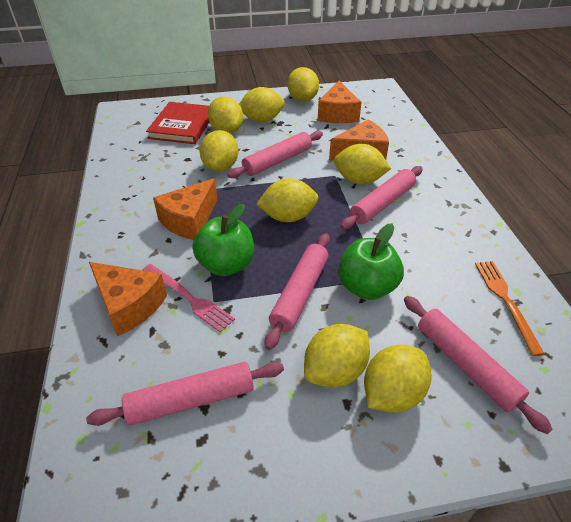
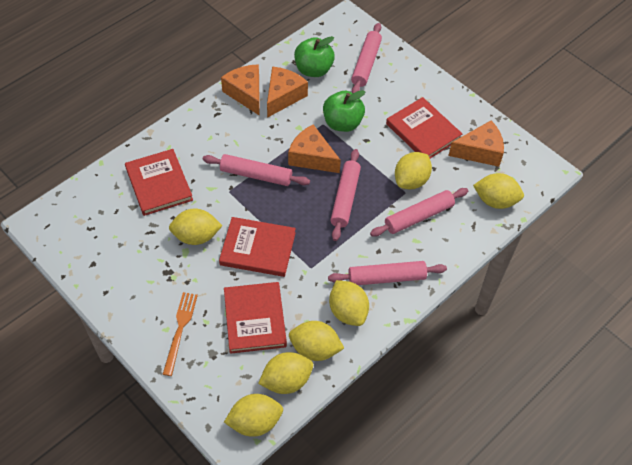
pink fork: 1 -> 0
red book: 1 -> 4
yellow lemon: 8 -> 7

